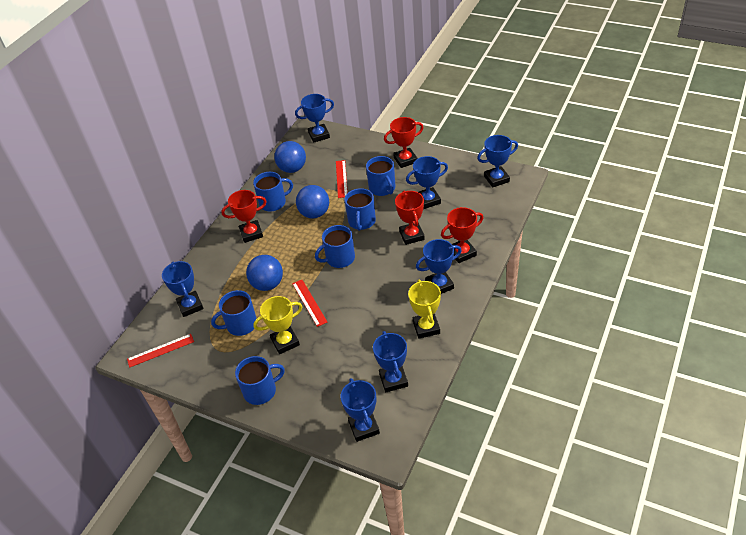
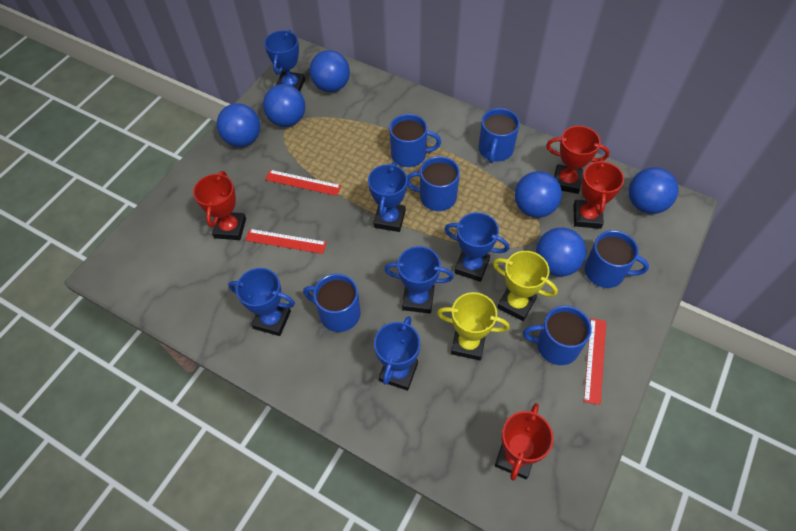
blue ball: 3 -> 6
blue trophy: 7 -> 6

